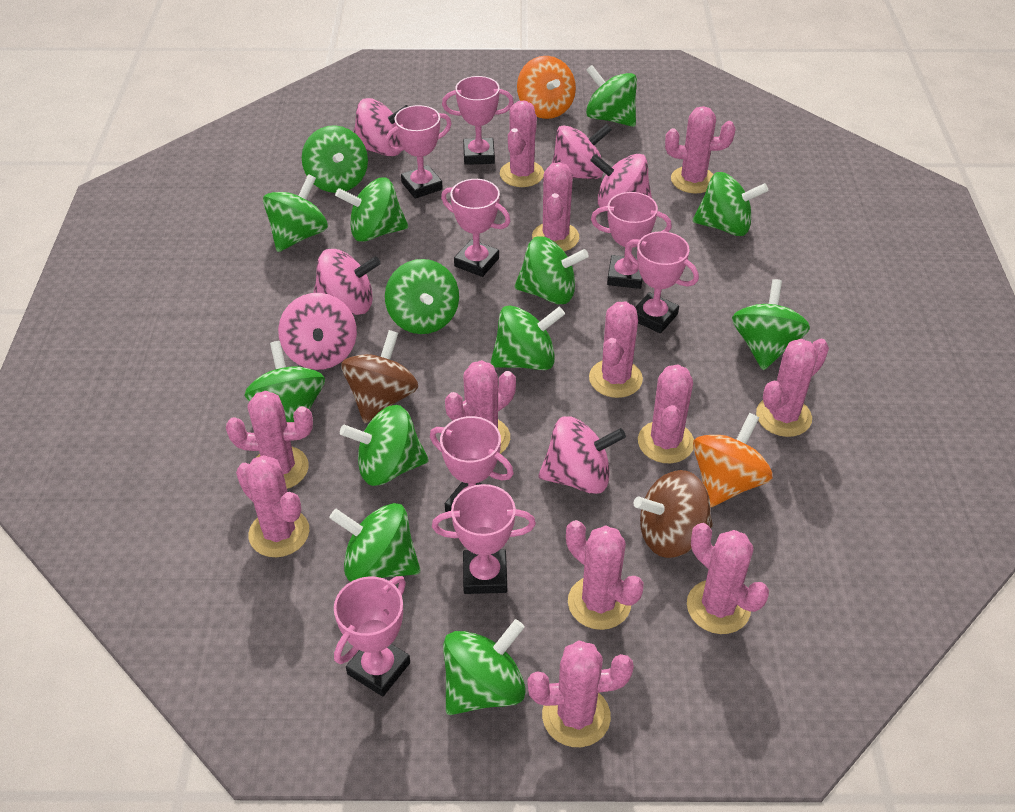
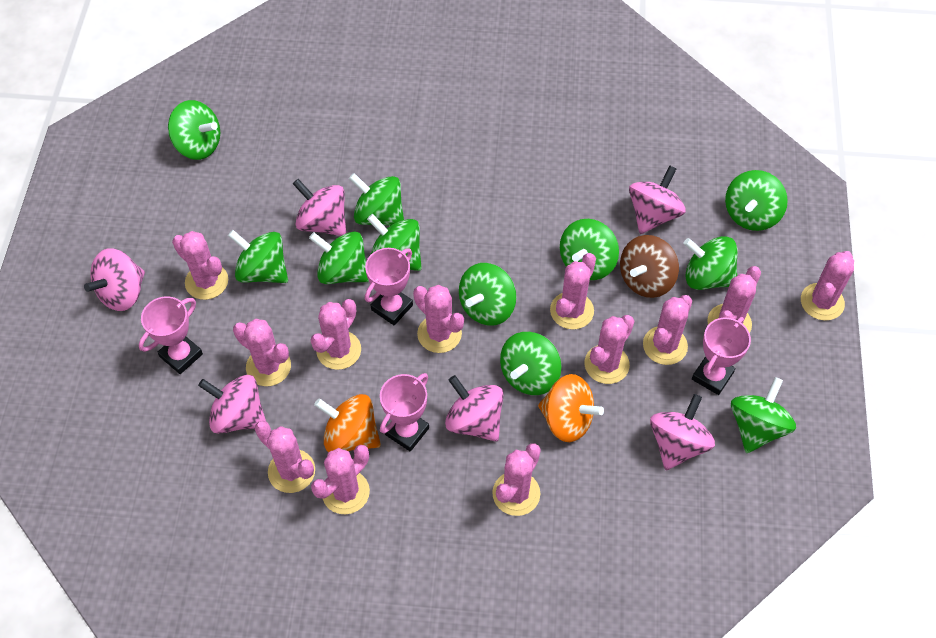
brown spinning top: 2 -> 1
green spinning top: 13 -> 11
pink trophy: 8 -> 4

